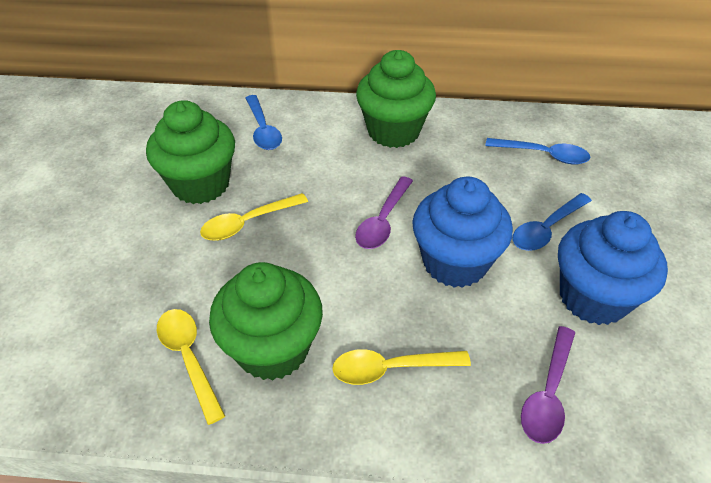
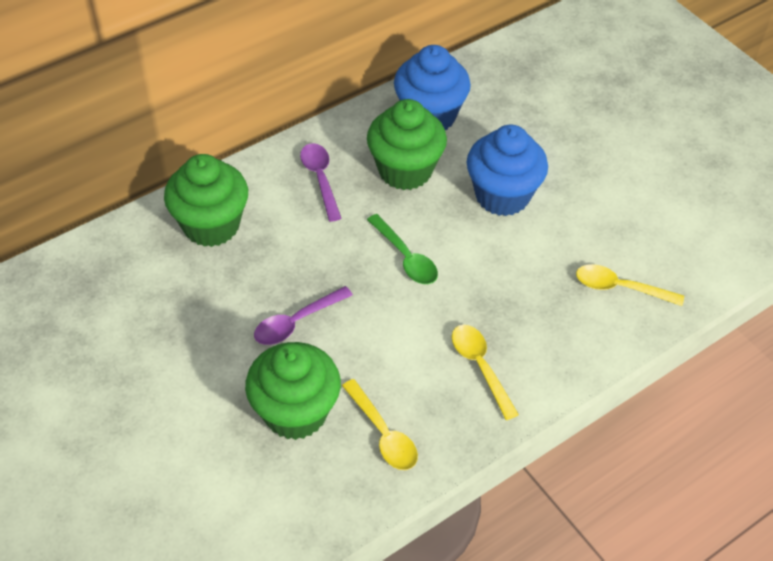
blue spoon: 3 -> 0
green spoon: 0 -> 1

